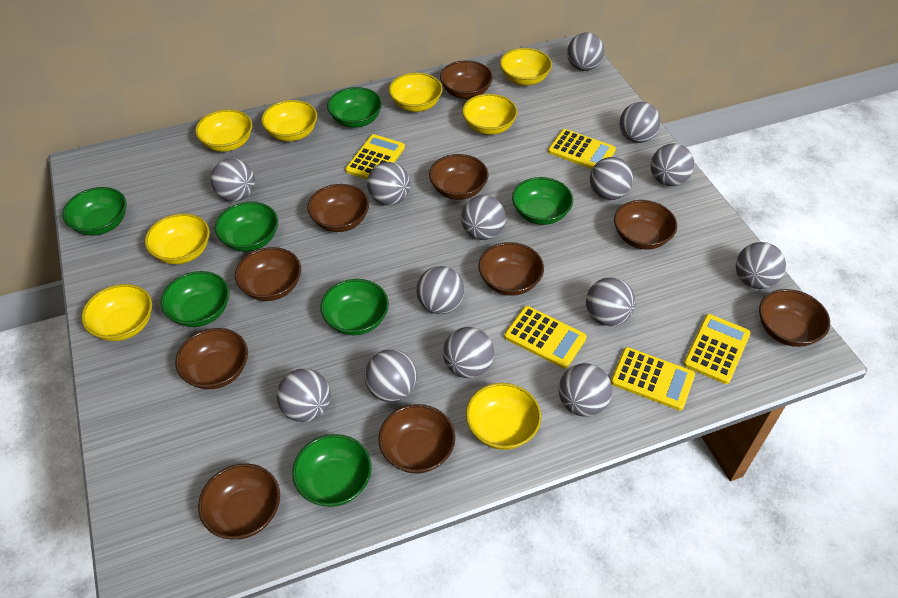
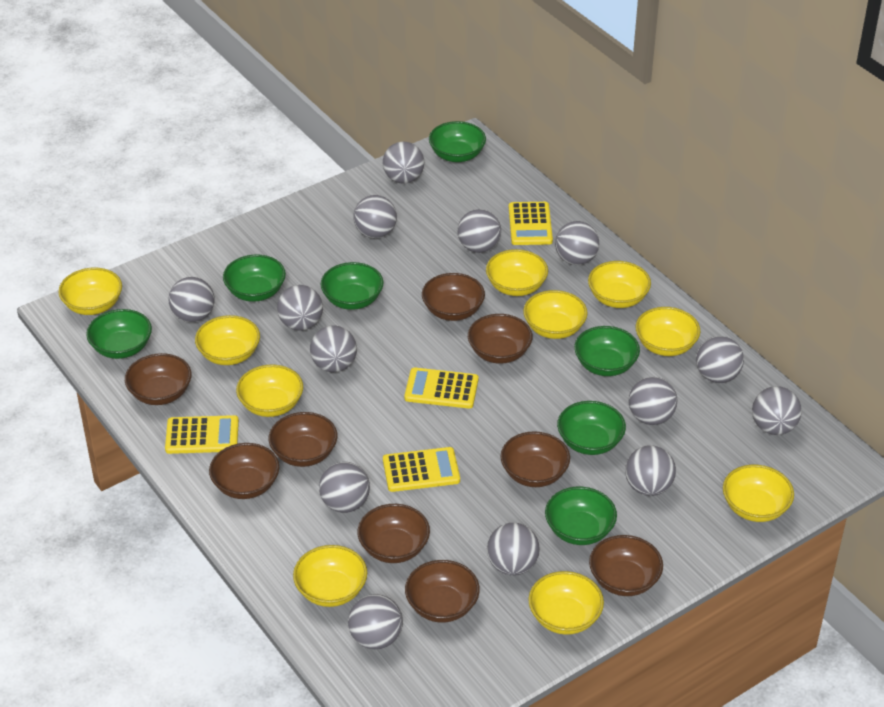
brown bowl: 10 -> 9
yellow bowl: 8 -> 10
yellow calculator: 5 -> 4

